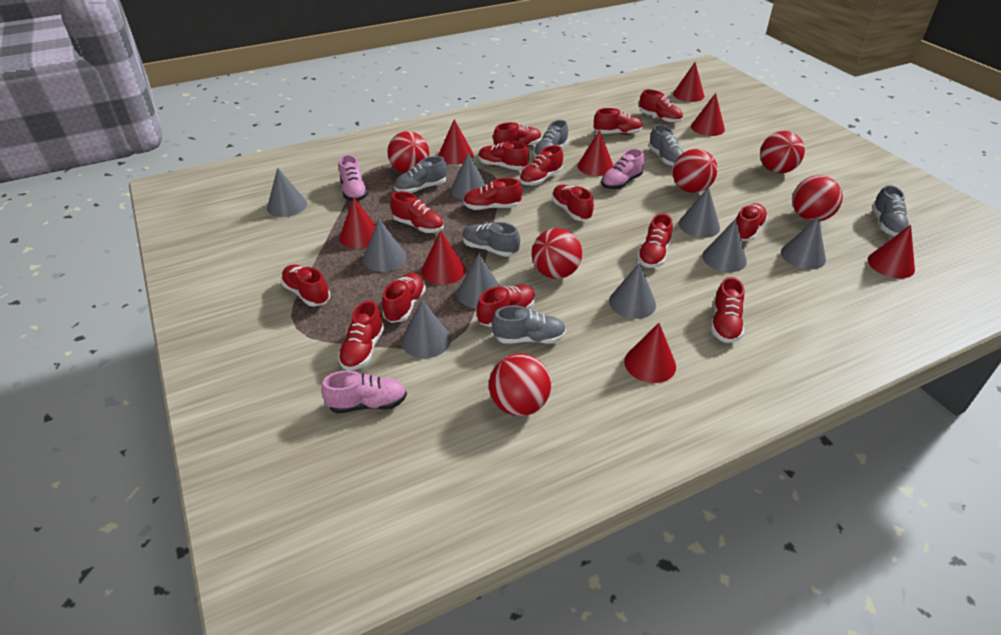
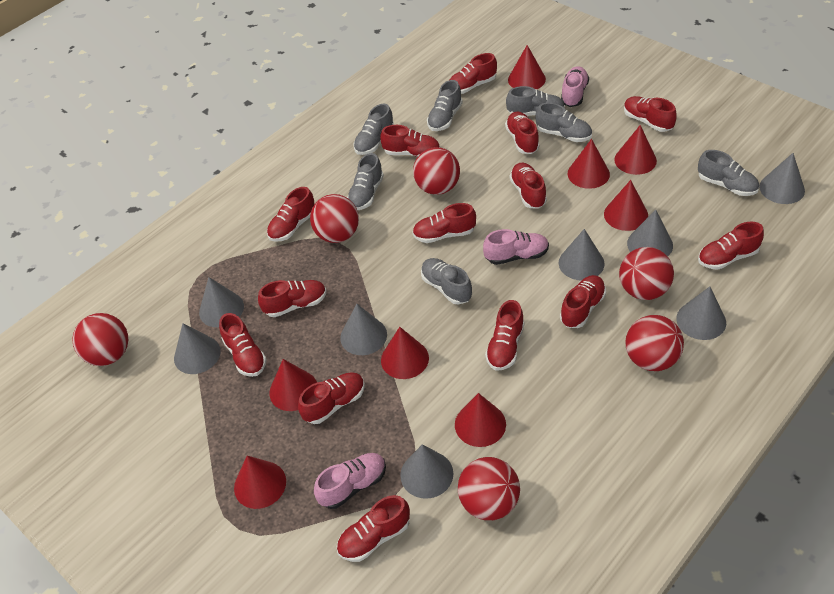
grey cone: 9 -> 8
grey shoe: 6 -> 7
red shoe: 15 -> 14

